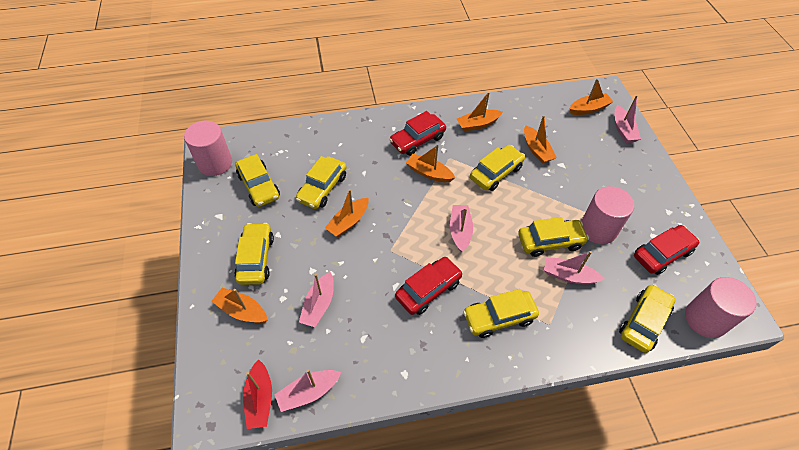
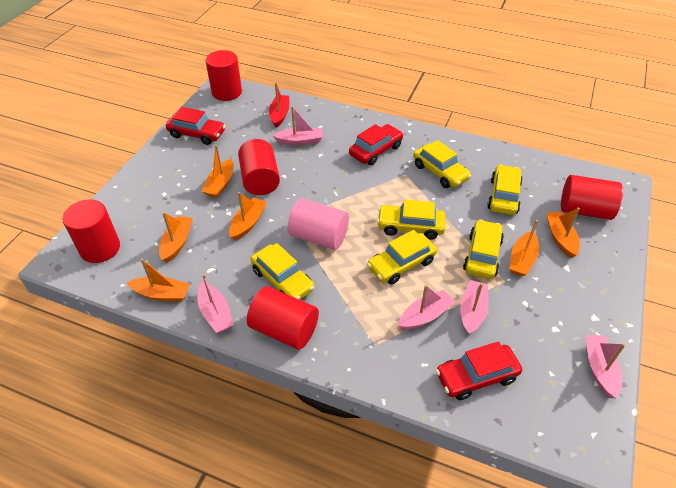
pink cylinder: 3 -> 1
red cylinder: 0 -> 5
yellow car: 7 -> 6

